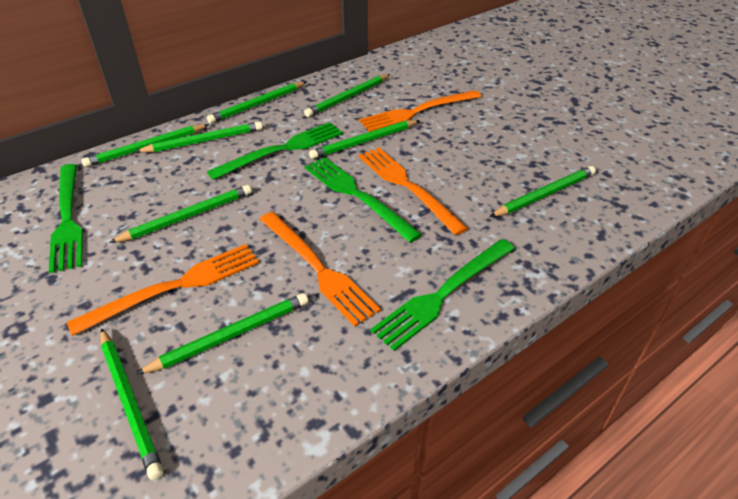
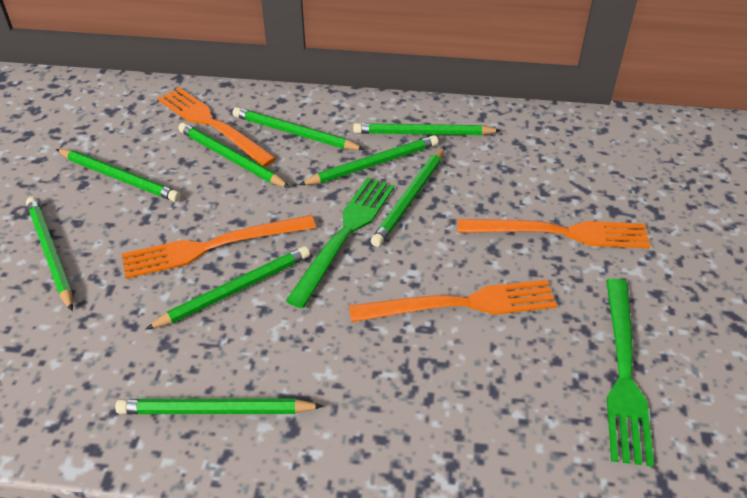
green fork: 4 -> 2

